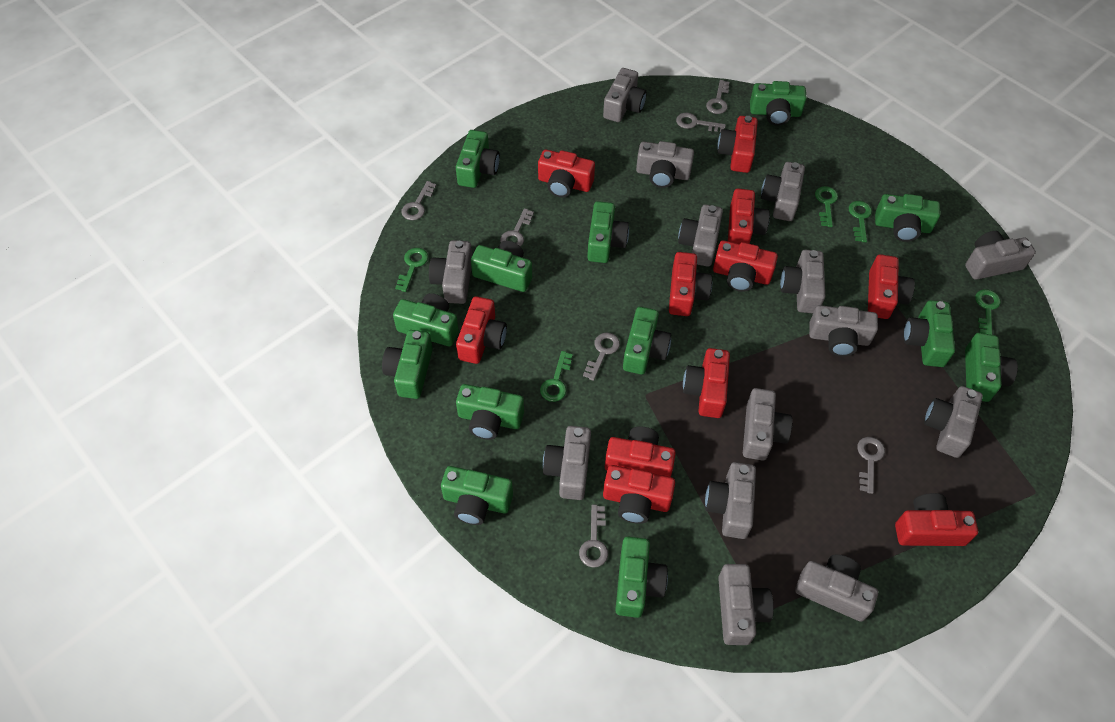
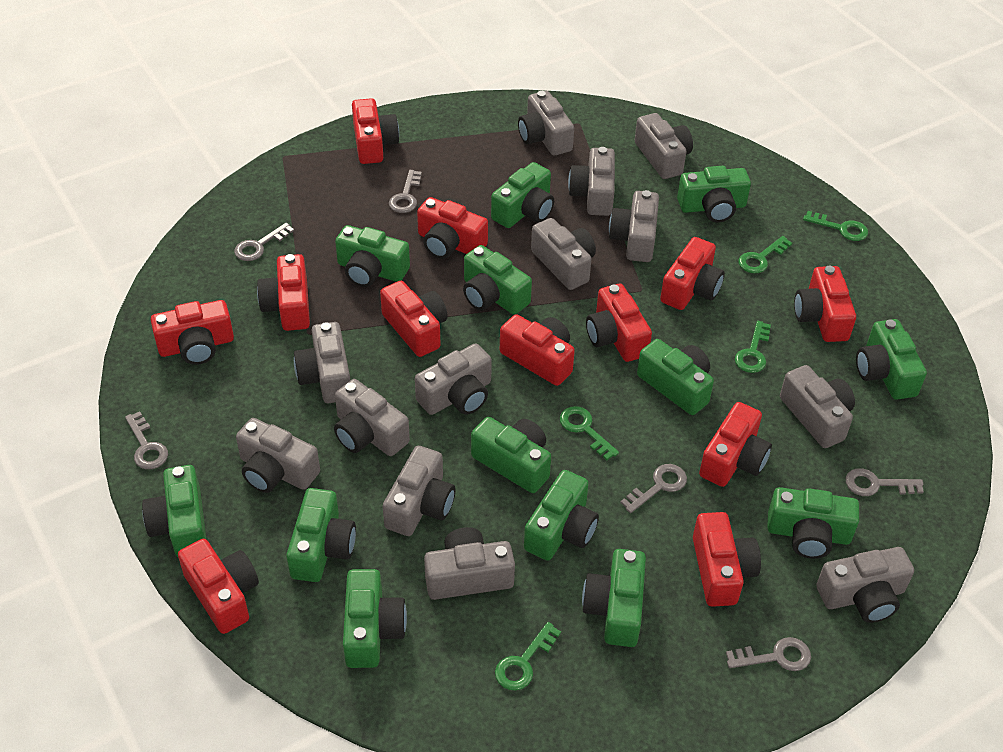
grey camera: 14 -> 13
grey key: 7 -> 6
red camera: 11 -> 12

